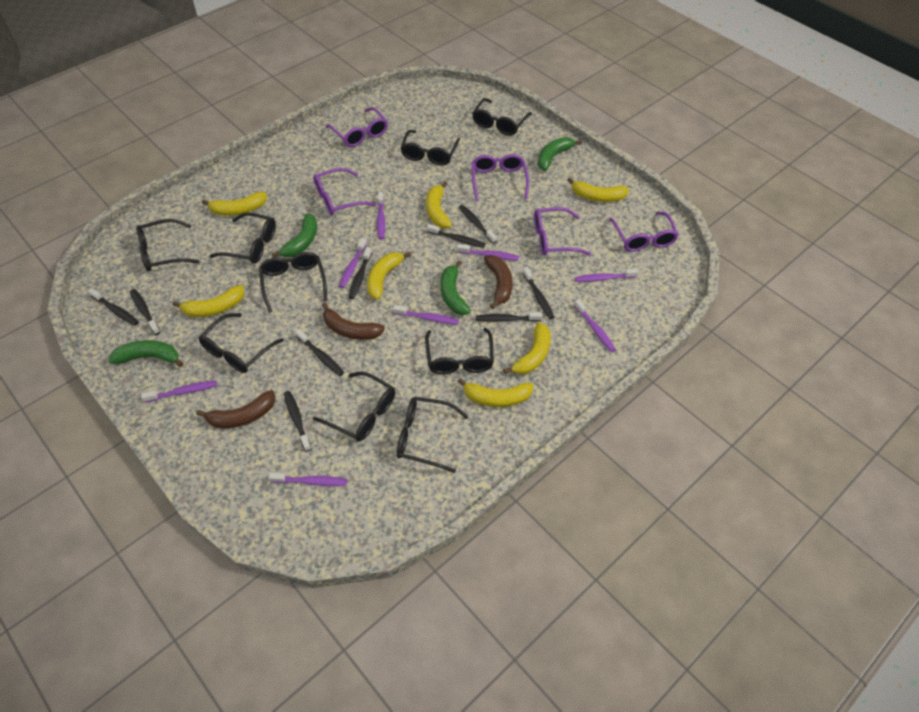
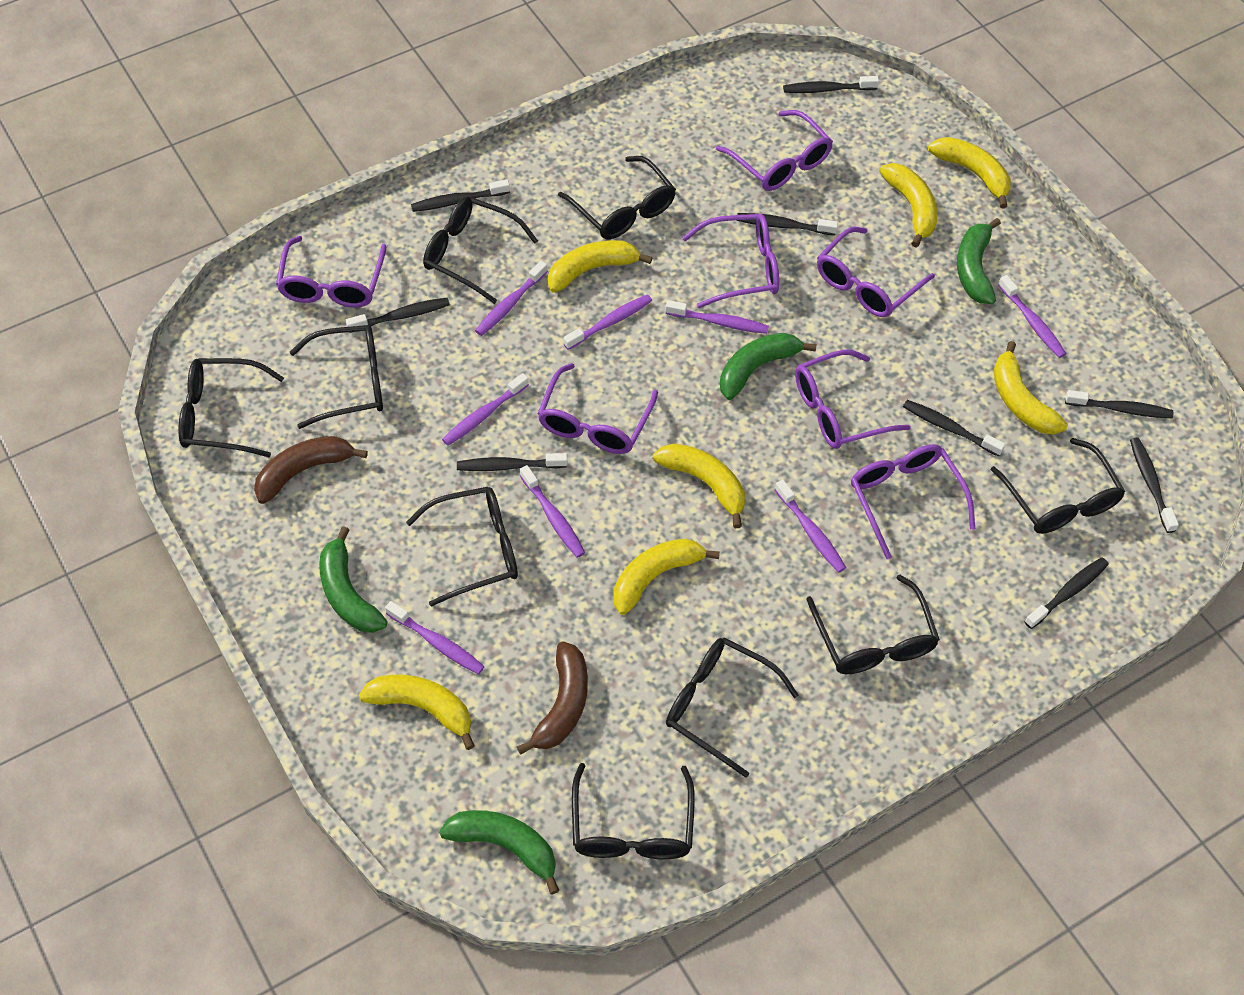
brown banana: 3 -> 2
purple glasses: 5 -> 7

